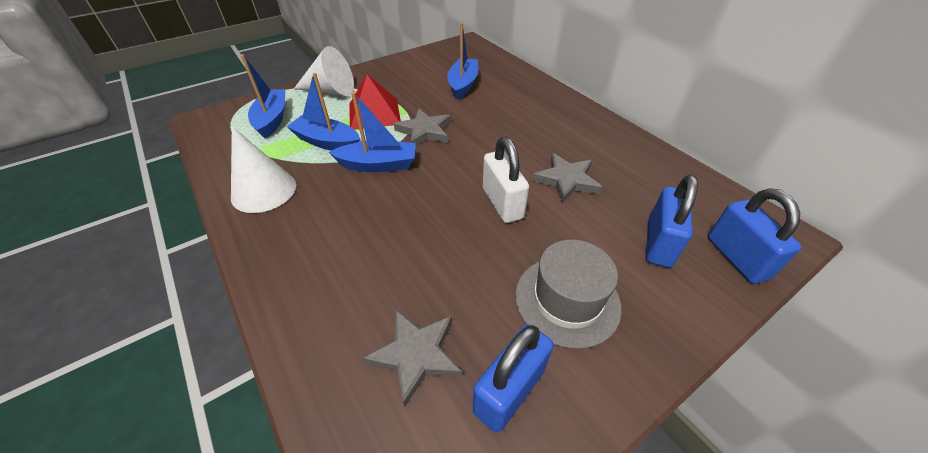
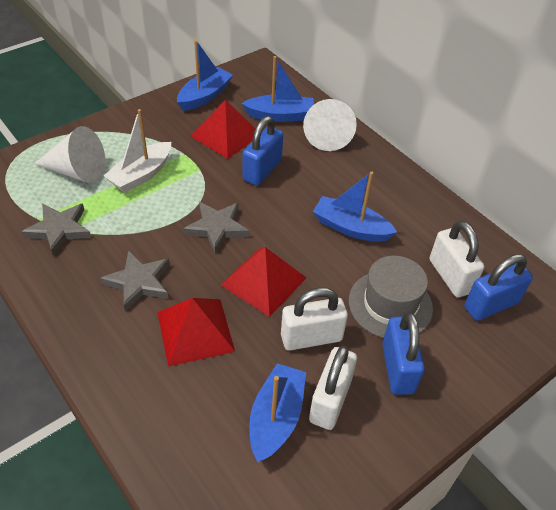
red pyramid: 1 -> 3
white boat: 0 -> 1
white padlock: 1 -> 3

